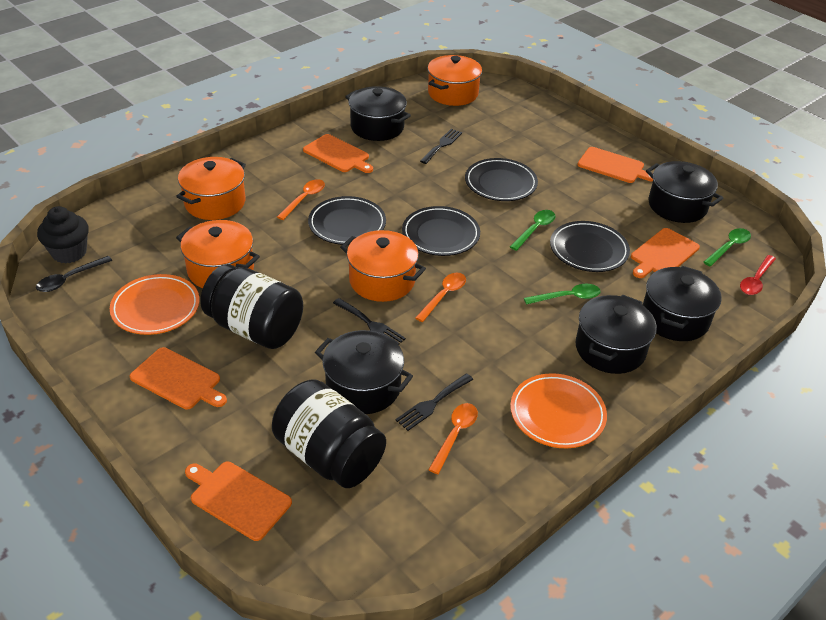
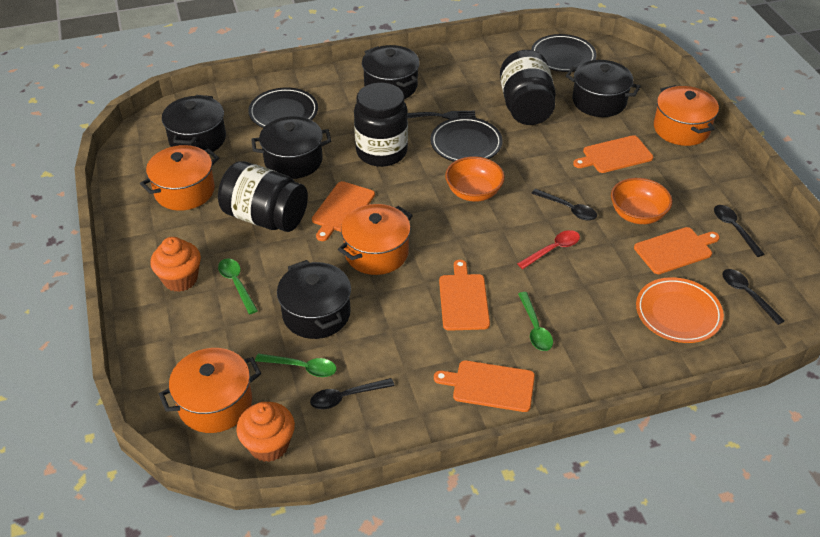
black cupcake: 1 -> 0
black fork: 3 -> 1
black jar: 2 -> 3
black plate: 4 -> 3
black spoon: 1 -> 4
orange bowl: 0 -> 2
orange cupcake: 0 -> 2
orange plate: 2 -> 1
orange spoon: 3 -> 0

